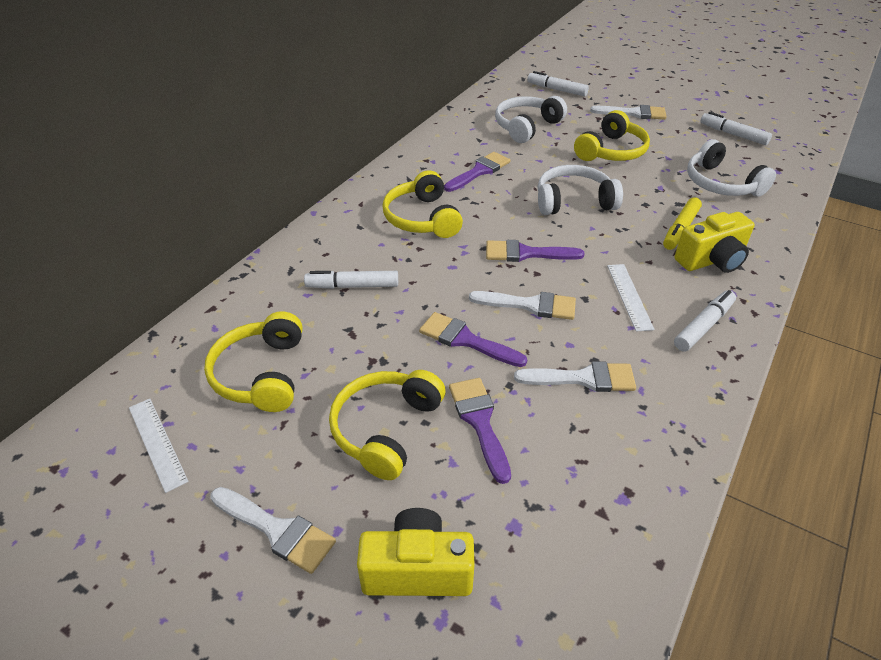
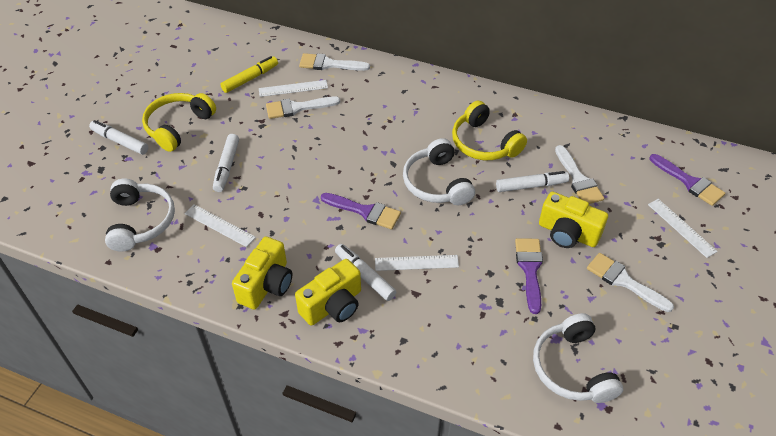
purple brush: 4 -> 3
white ruler: 2 -> 4
yellow camera: 2 -> 3
yellow headphones: 4 -> 2

